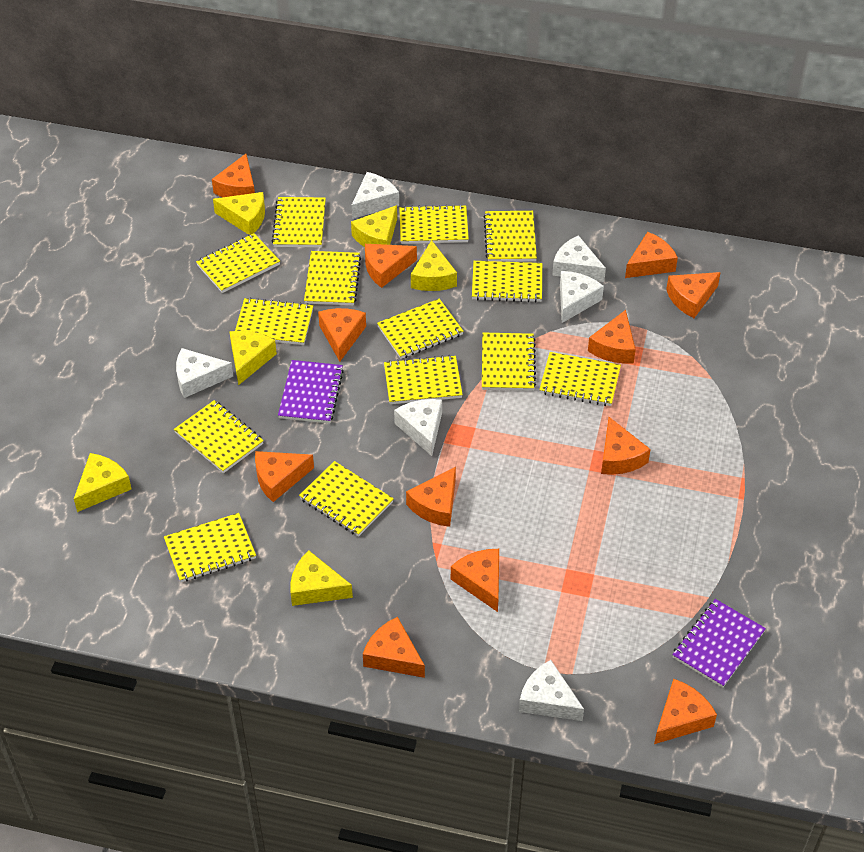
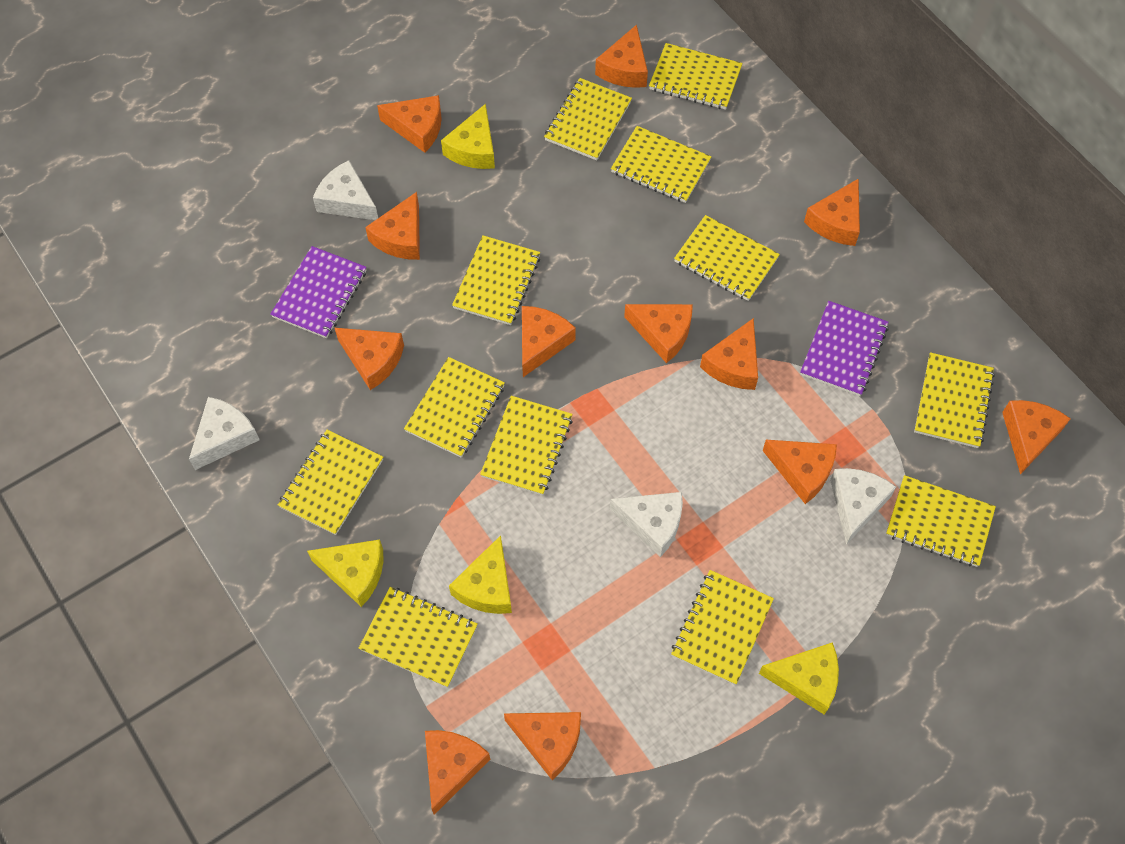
white cheese: 6 -> 4
yellow cheese: 6 -> 4
yellow notebook: 14 -> 12

